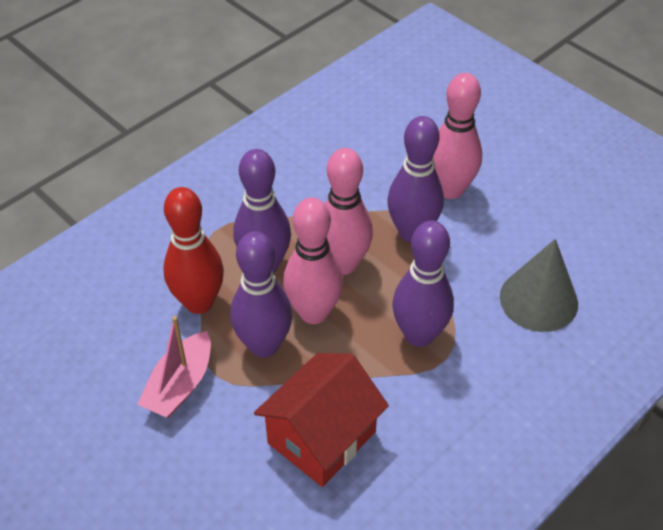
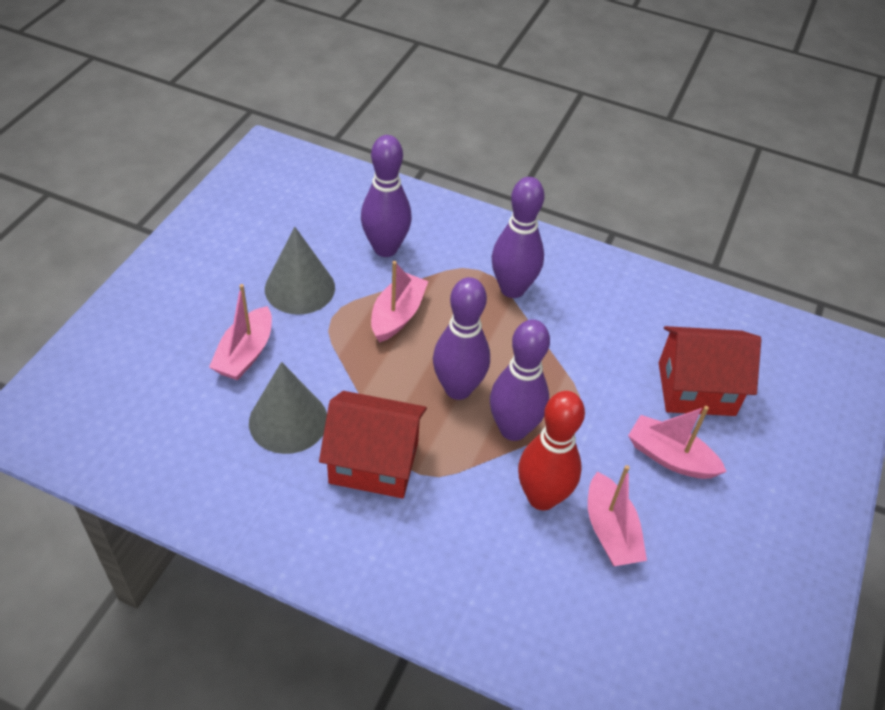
grey cone: 1 -> 2
pink boat: 1 -> 4
pink bowling pin: 3 -> 0
red house: 1 -> 2

